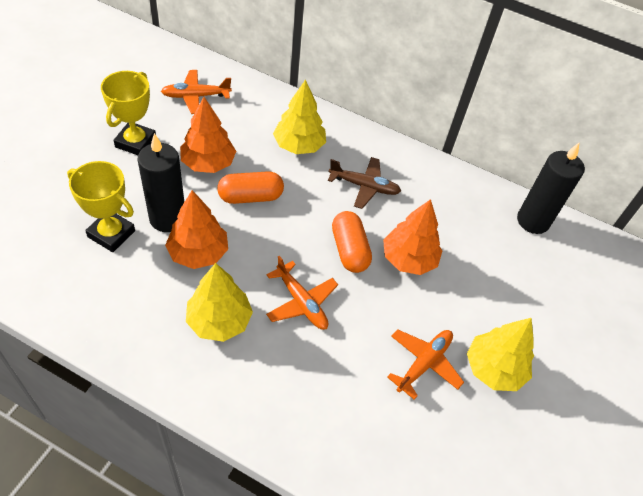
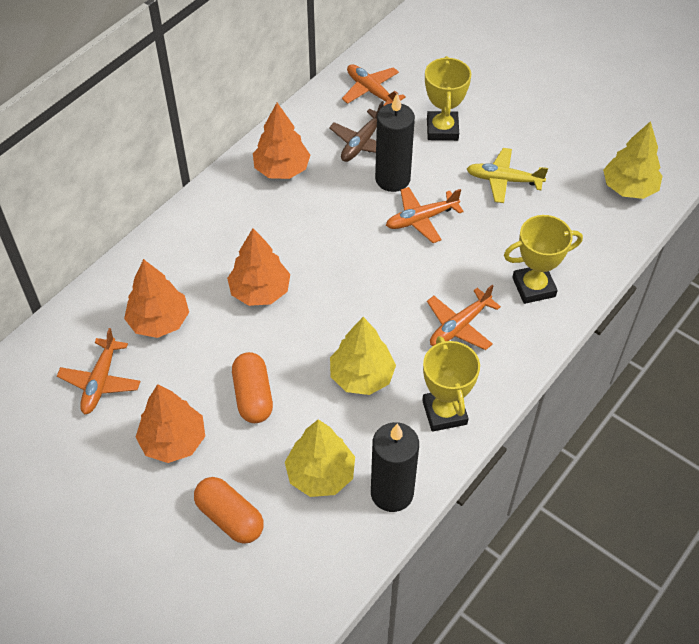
orange plane: 3 -> 4
orange tree: 3 -> 4
yellow plane: 0 -> 1
yellow trophy: 2 -> 3

